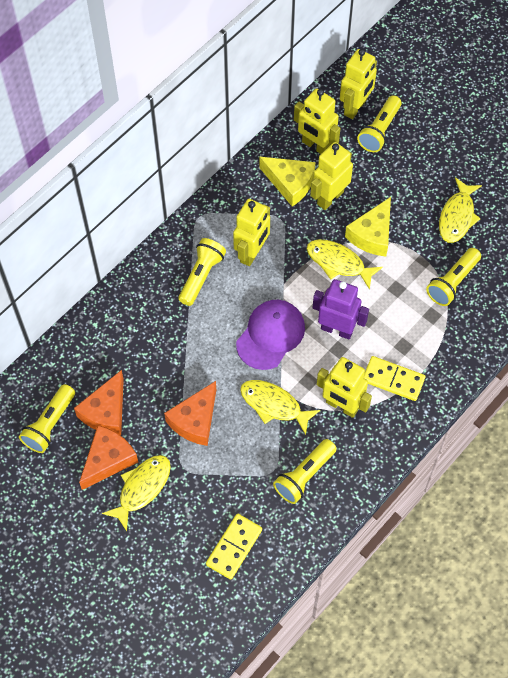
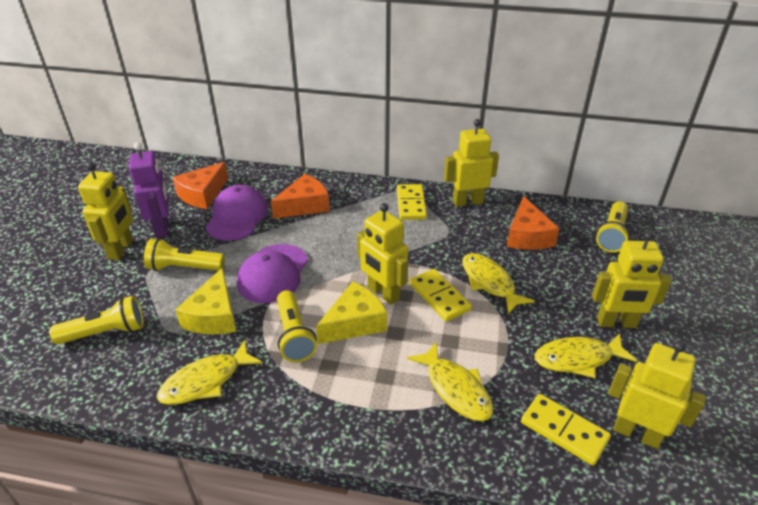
purple cap: 1 -> 2
yellow domino: 2 -> 3
yellow flashlight: 5 -> 4

